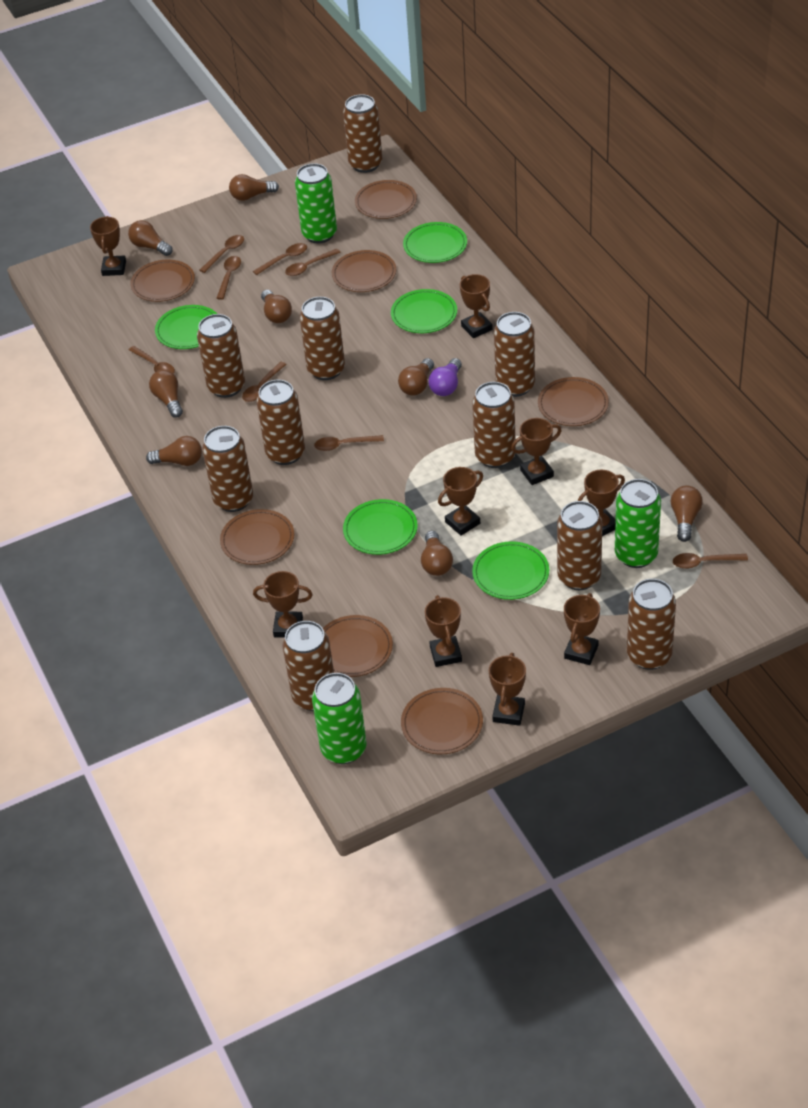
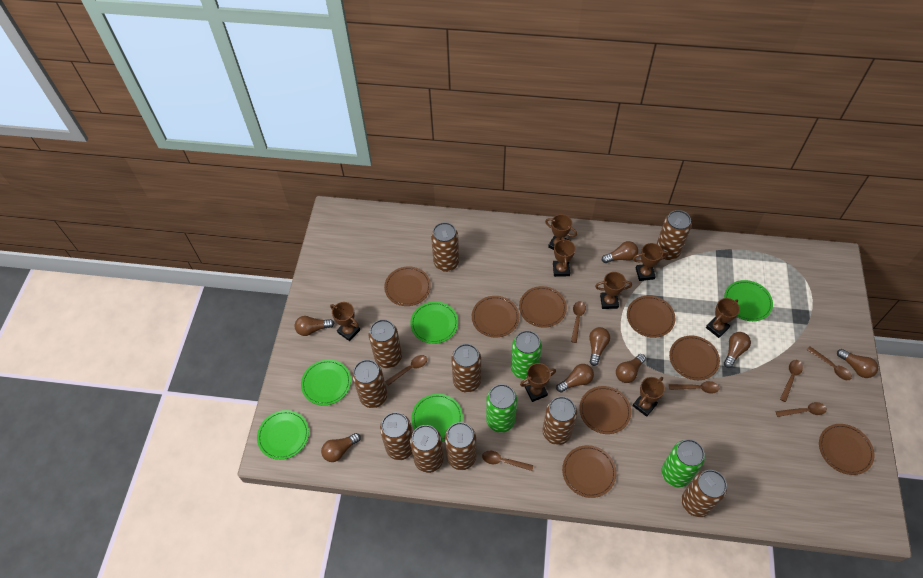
brown plate: 7 -> 8
brown spoon: 8 -> 7
brown trophy: 9 -> 8
purple light bulb: 1 -> 0

